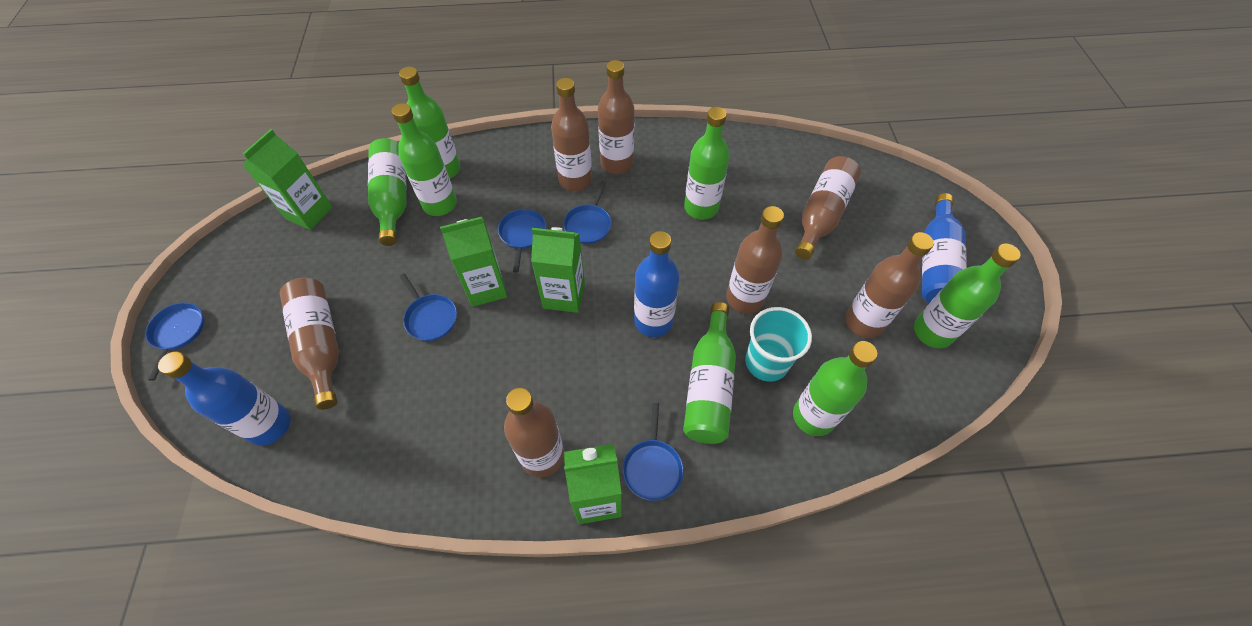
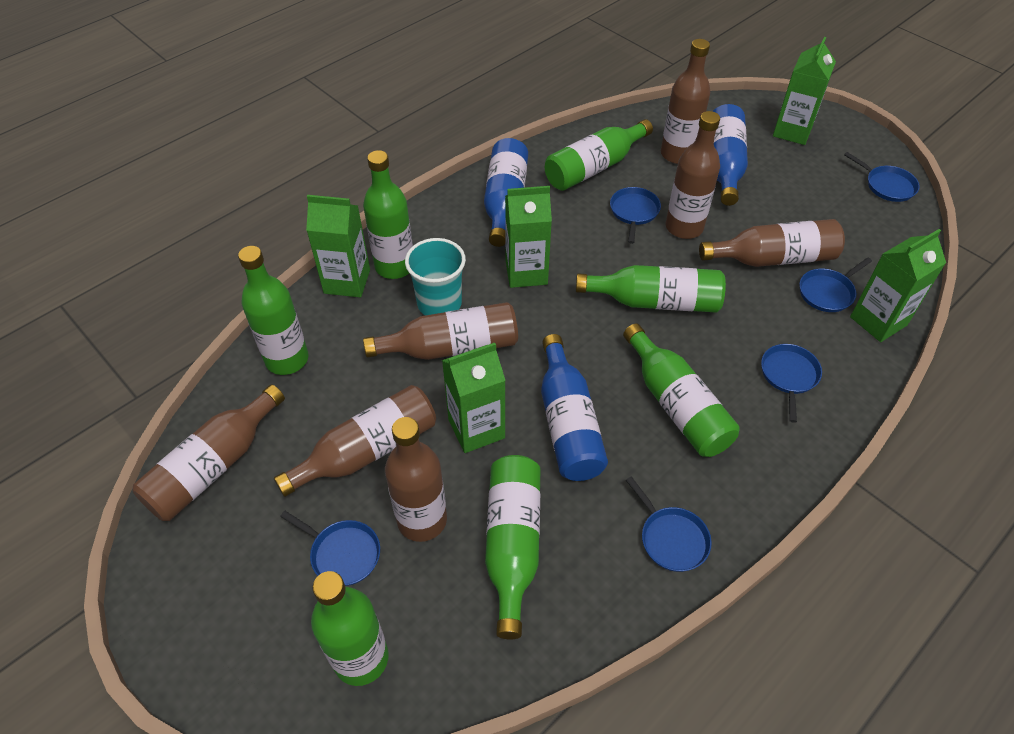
blue pan: 5 -> 6
green carton: 4 -> 5

